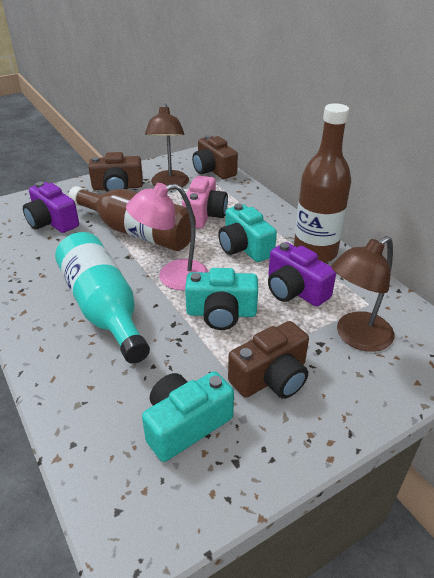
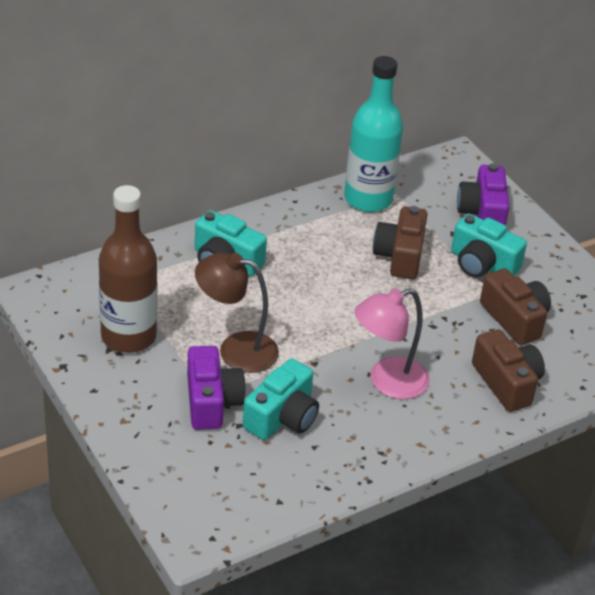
brown bottle: 2 -> 1
brown lamp: 2 -> 1
pink camera: 1 -> 0

